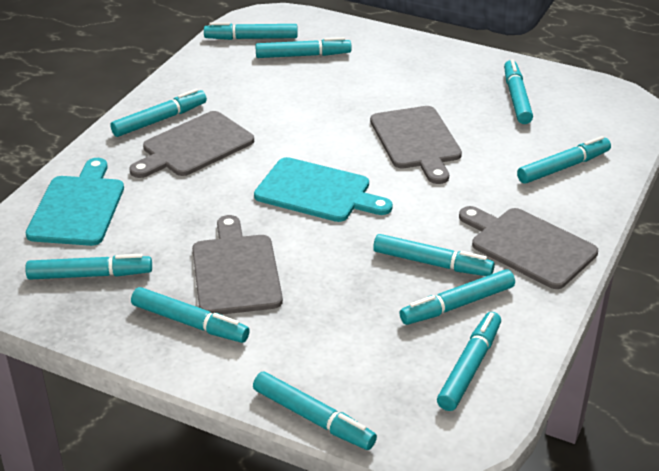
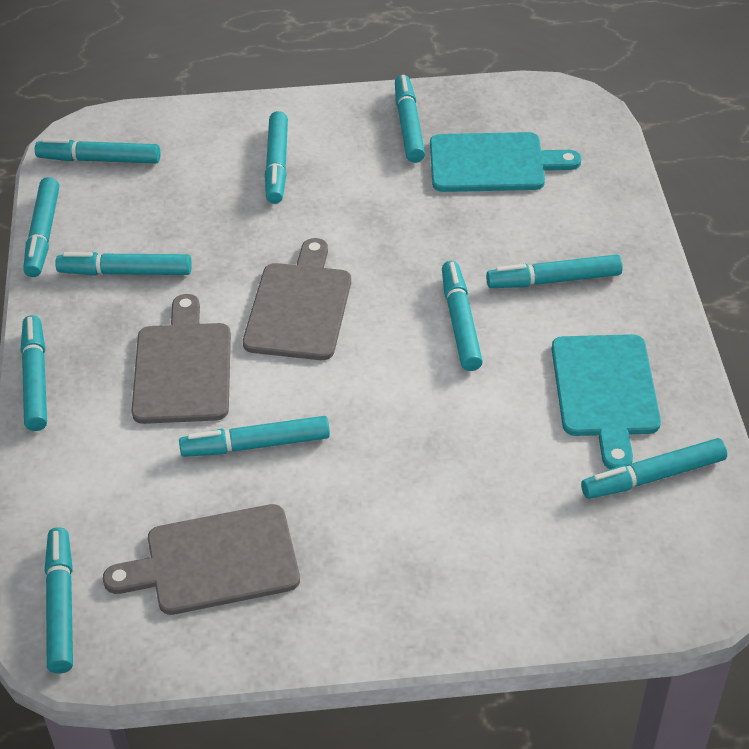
grey cutting board: 4 -> 3

